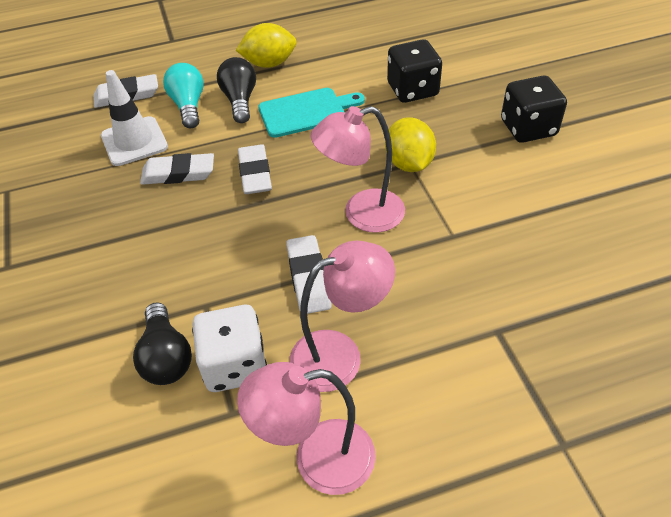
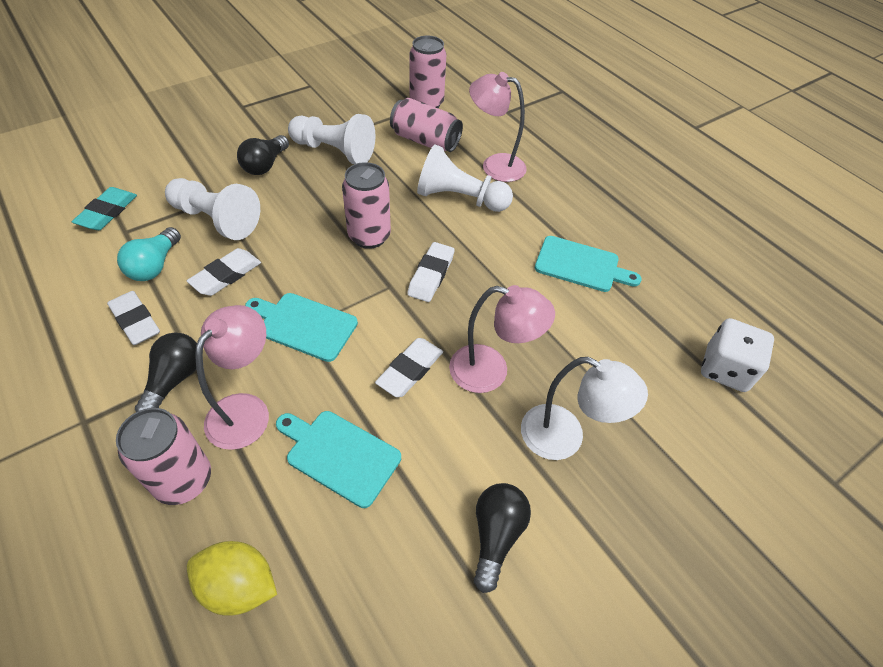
black dice: 2 -> 0
black light bulb: 2 -> 3
pink can: 0 -> 4
turquoise cutting board: 1 -> 3
turquoise eraser: 0 -> 1
white lamp: 0 -> 1
white pawn: 0 -> 3
white traffic cone: 1 -> 0
yellow lemon: 2 -> 1

